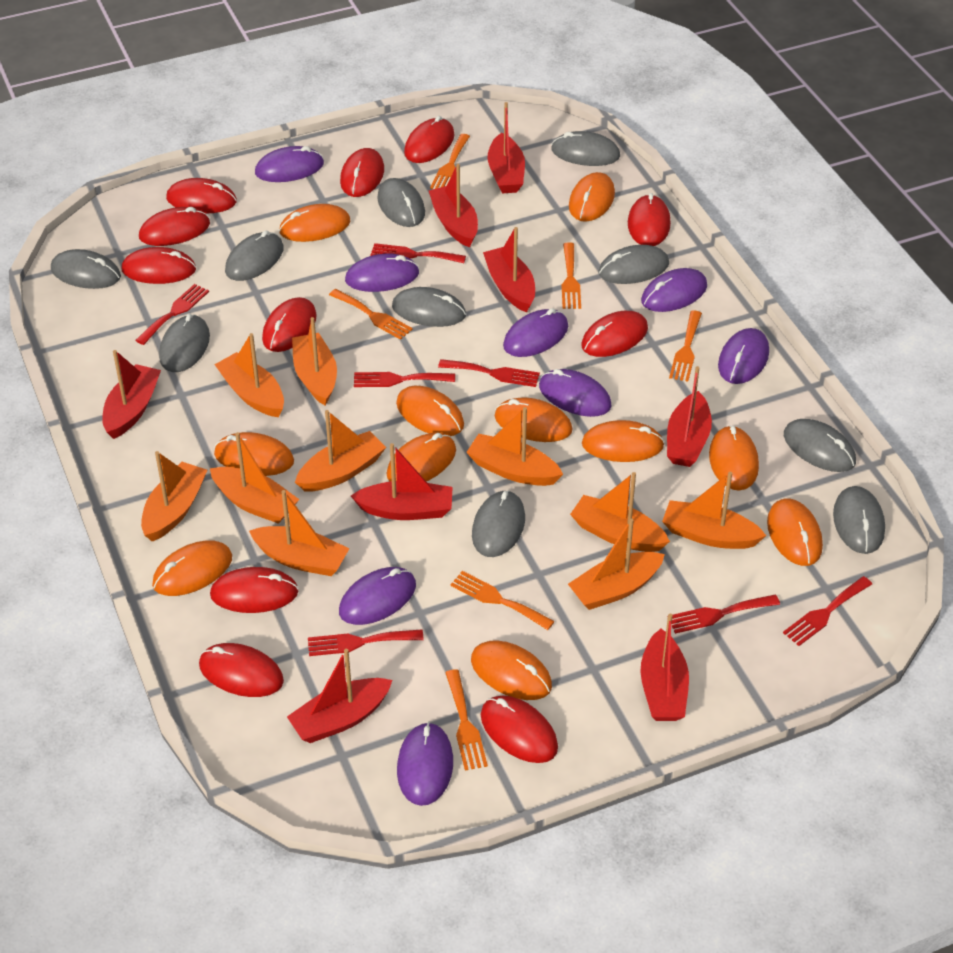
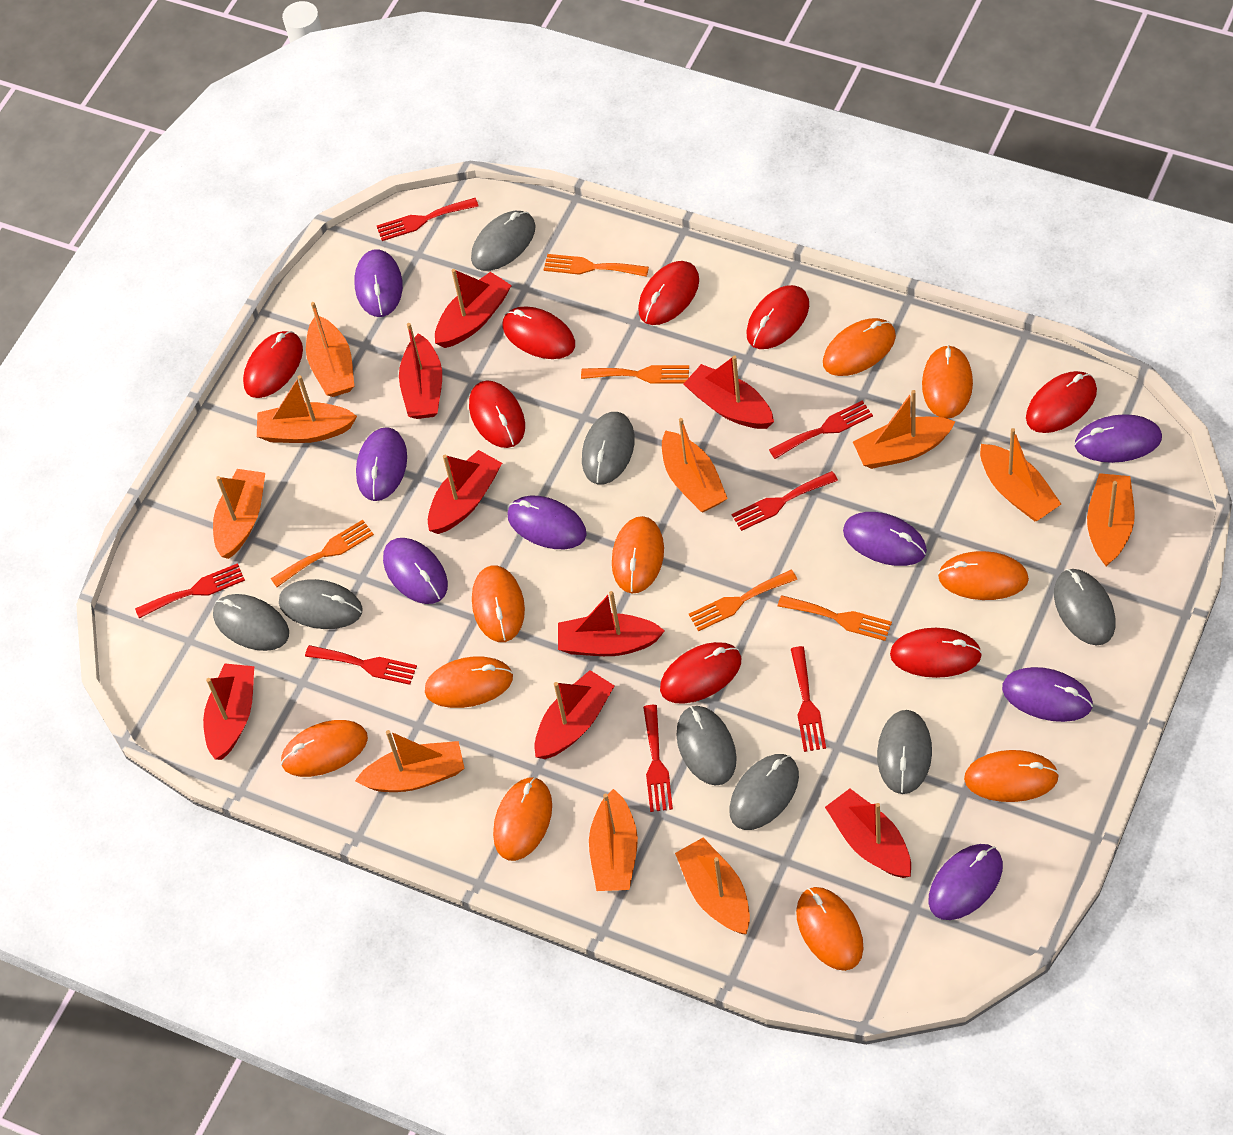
grey mouse: 10 -> 8
orange fork: 6 -> 5
orange mouse: 11 -> 10
red mouse: 11 -> 8

